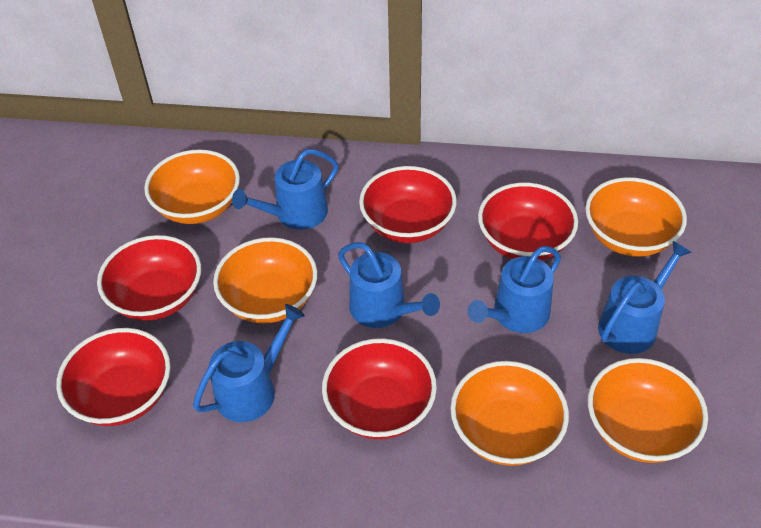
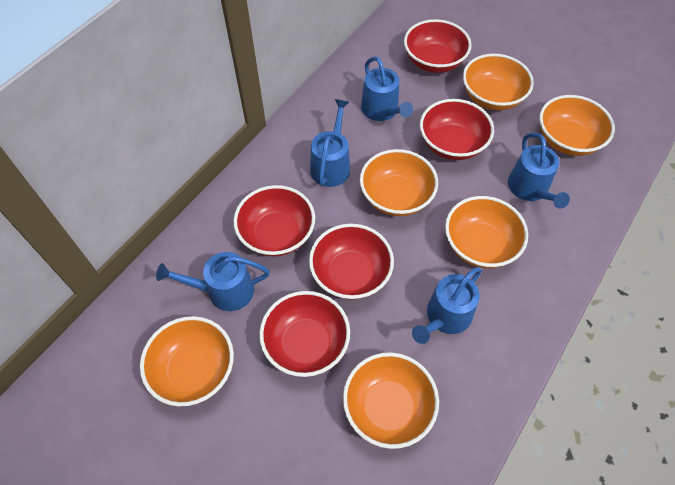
orange bowl: 5 -> 6

